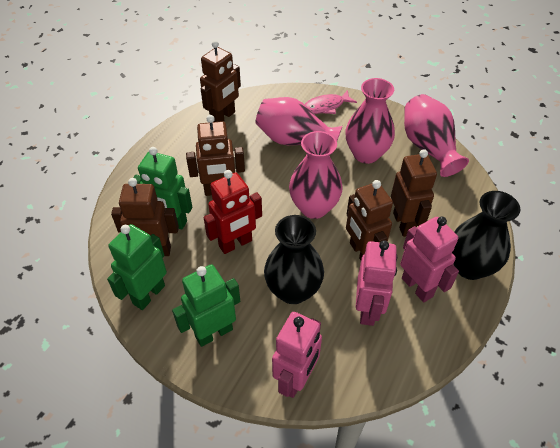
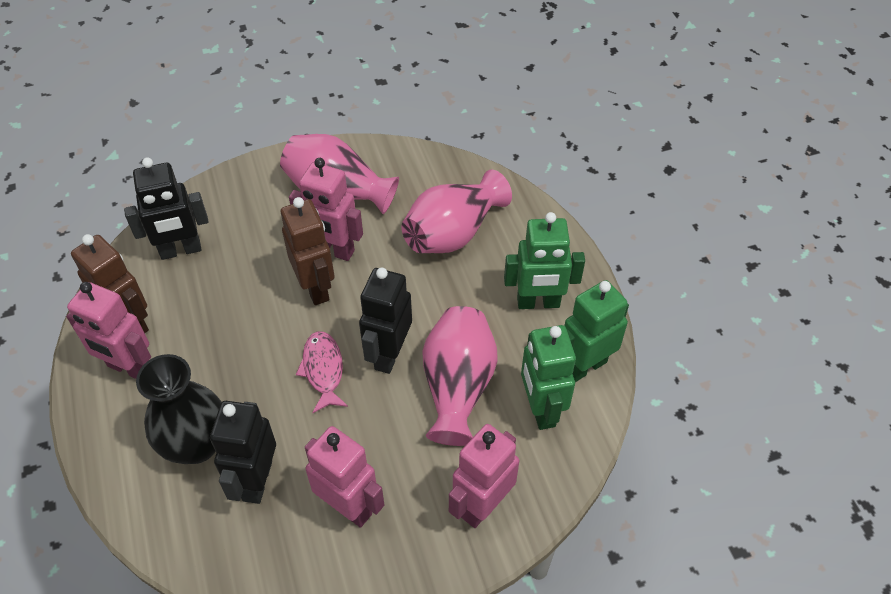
black robot: 0 -> 3
black vase: 2 -> 1
brown robot: 5 -> 2
pink robot: 3 -> 4
pink vase: 4 -> 3
red robot: 1 -> 0

